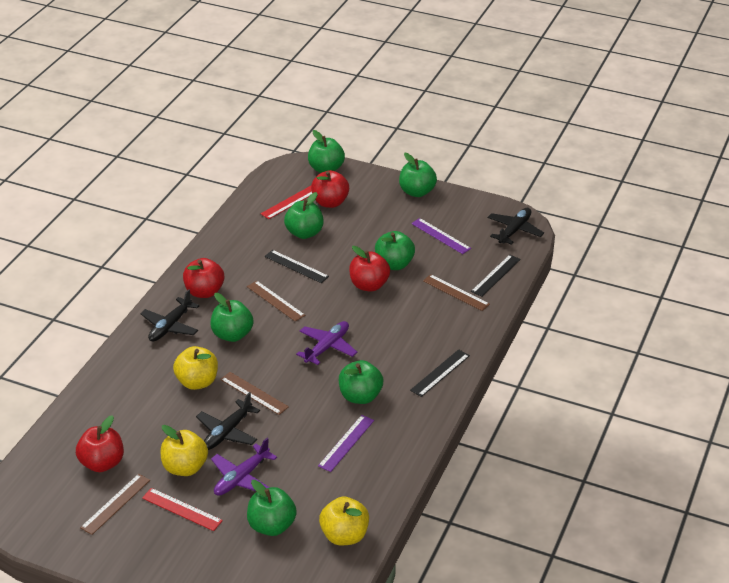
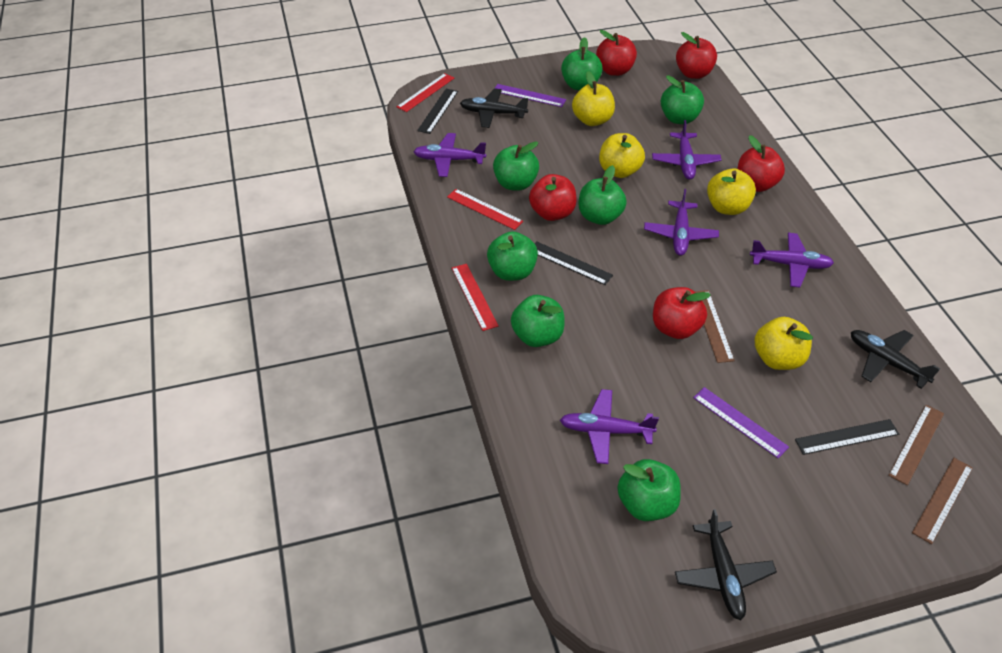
brown ruler: 4 -> 3
purple plane: 2 -> 5
red apple: 4 -> 5
red ruler: 2 -> 3
yellow apple: 3 -> 4

